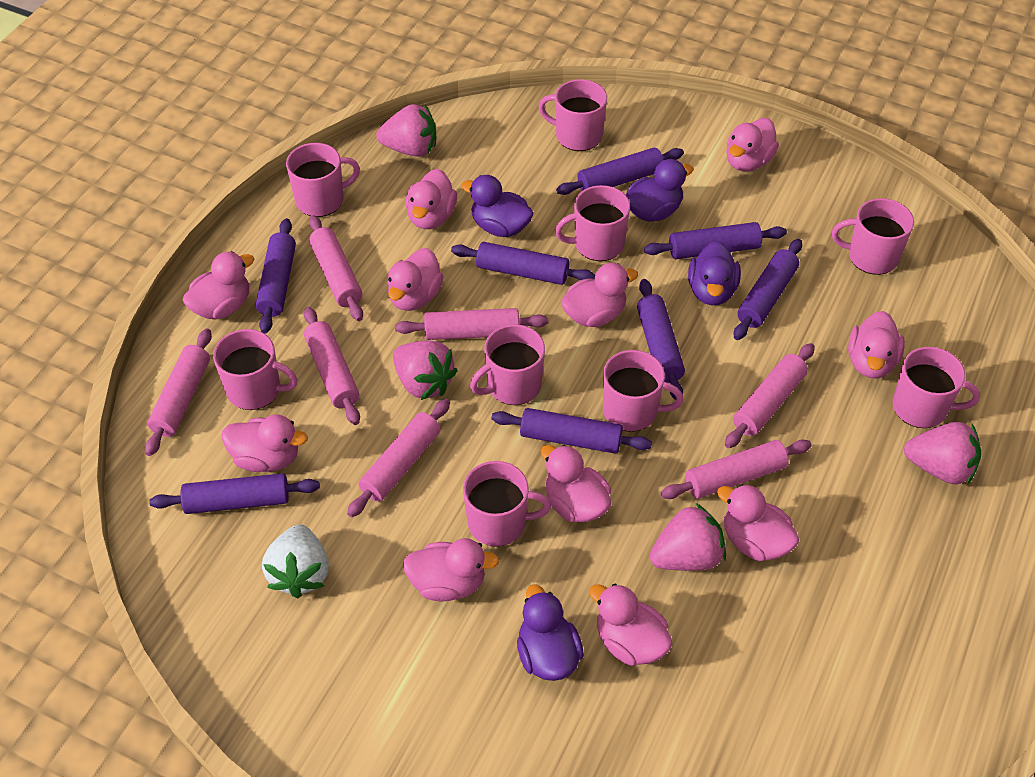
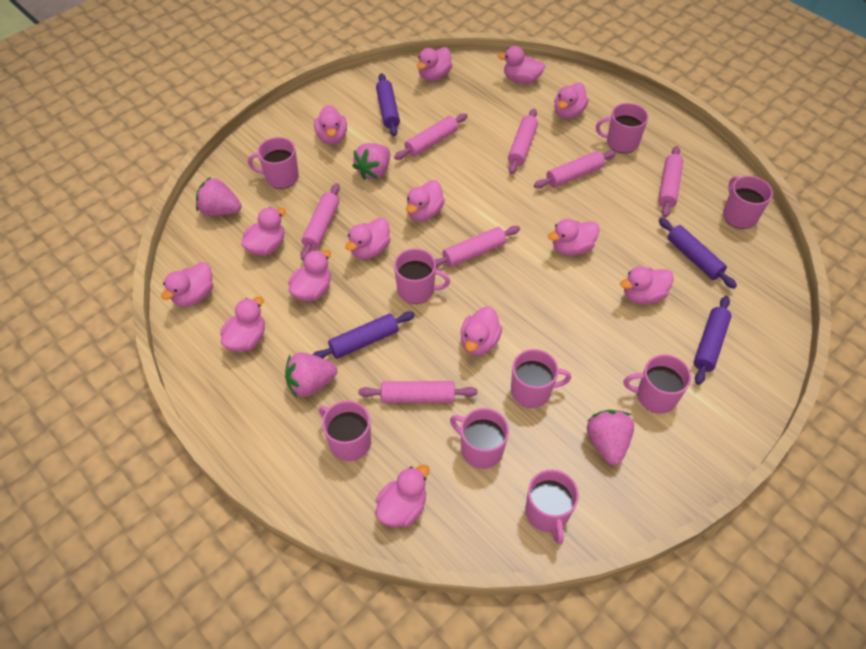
pink duck: 11 -> 14
purple duck: 4 -> 0
purple rolling pin: 8 -> 4
white strawberry: 1 -> 0

